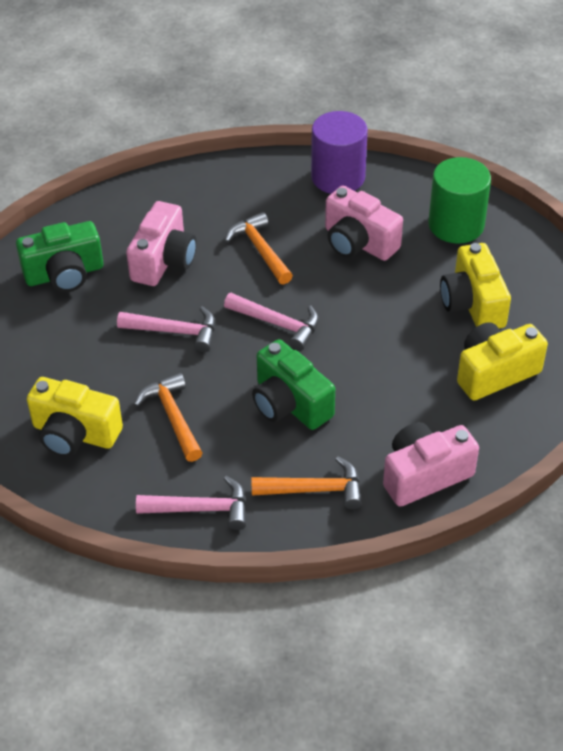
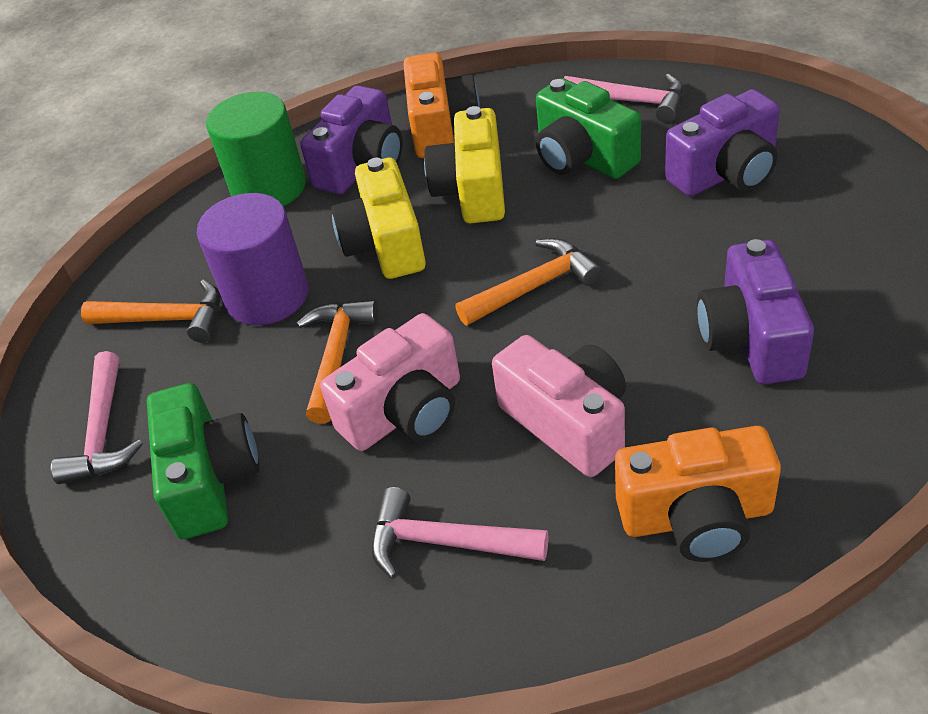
orange camera: 0 -> 2
pink camera: 3 -> 2
purple camera: 0 -> 3
yellow camera: 3 -> 2

